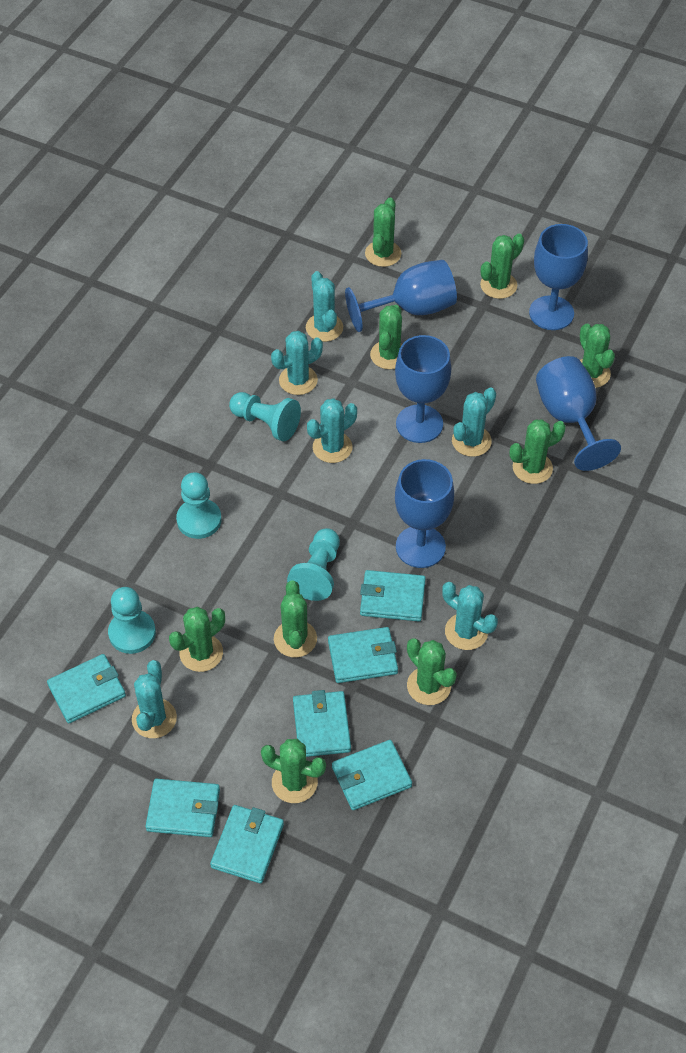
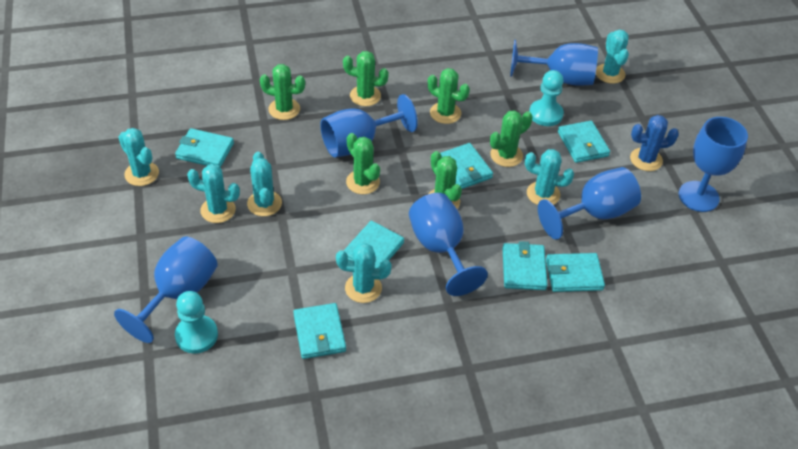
blue cactus: 0 -> 1
blue goblet: 5 -> 6
green cactus: 9 -> 6
turquoise pawn: 4 -> 2

